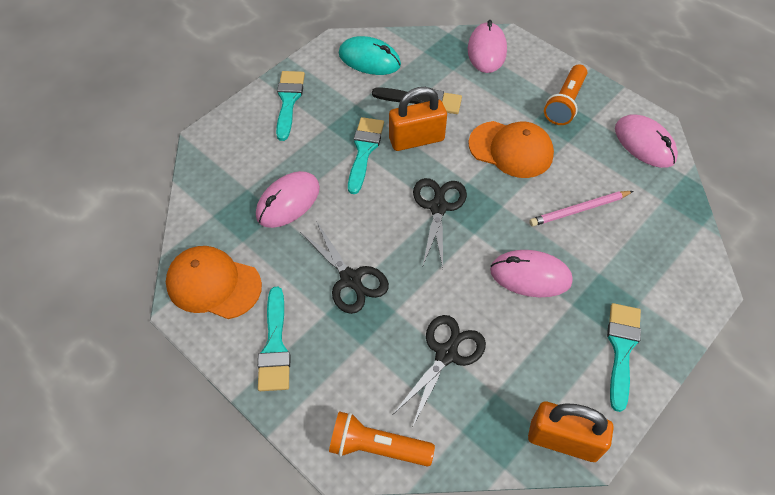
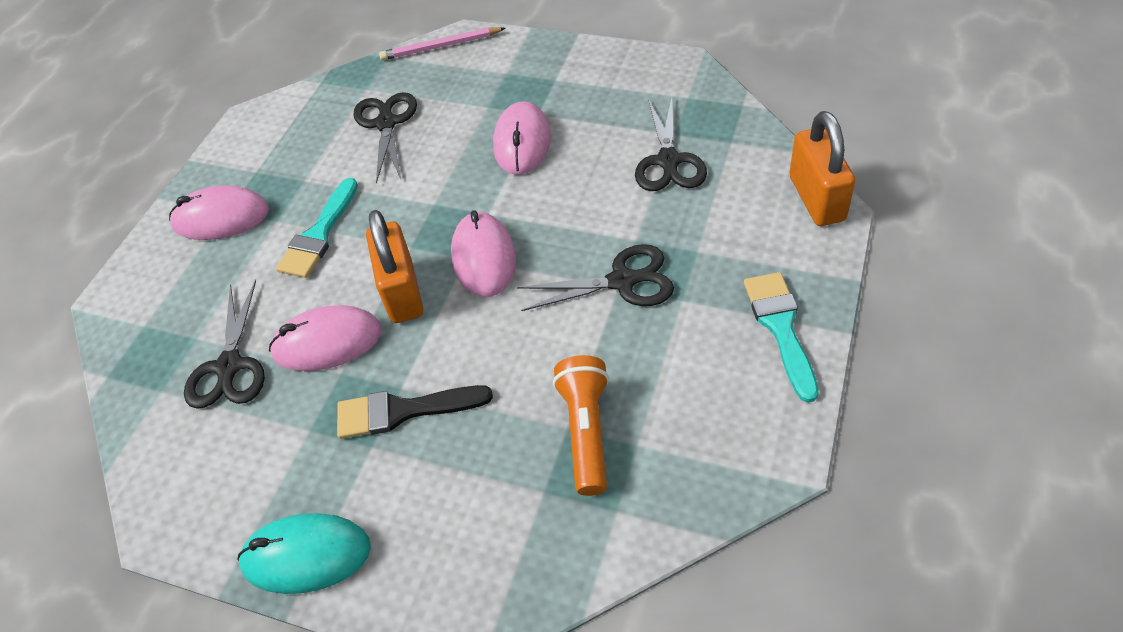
black scissors: 3 -> 4
orange cap: 2 -> 0
orange flashlight: 2 -> 1
turquoise brush: 4 -> 2

